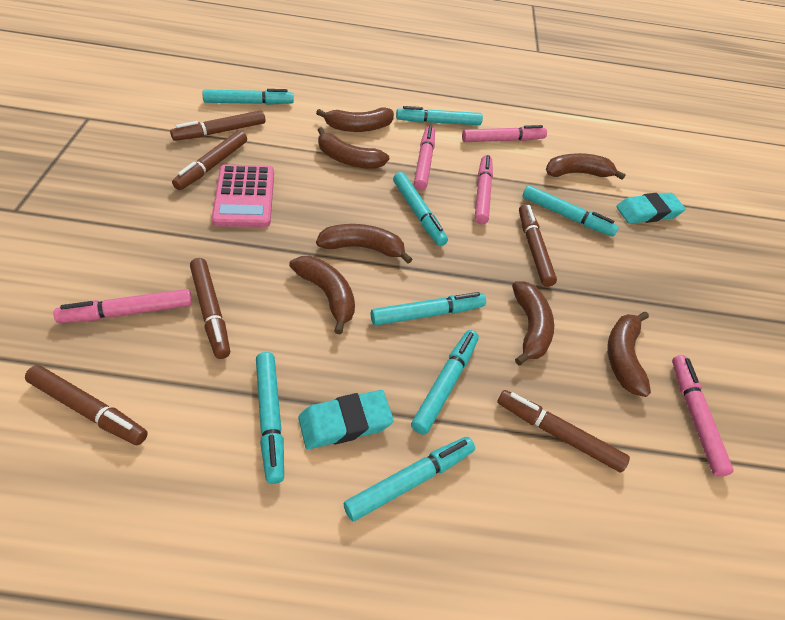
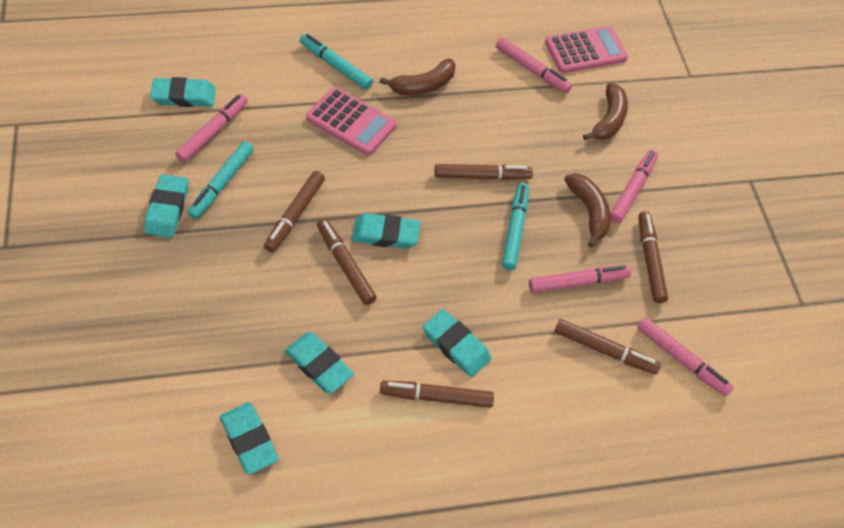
brown banana: 7 -> 3
pink calculator: 1 -> 2
turquoise eraser: 2 -> 6
turquoise marker: 8 -> 3

